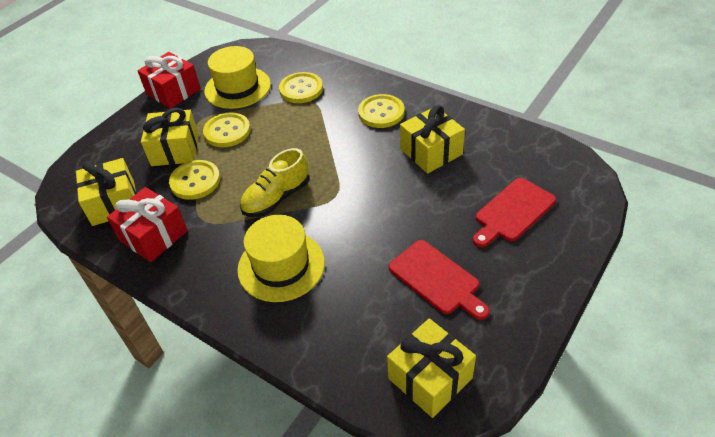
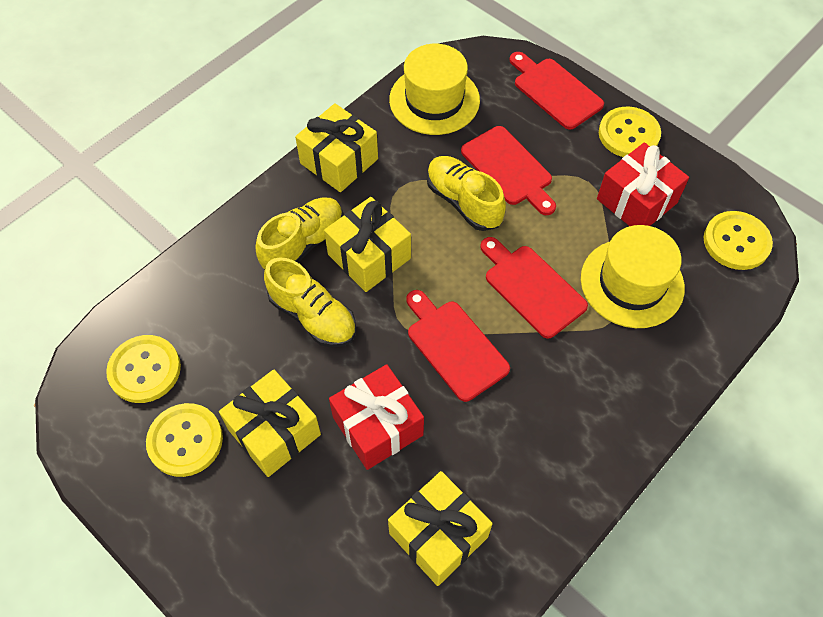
red cutting board: 2 -> 4
yellow shoe: 1 -> 3

